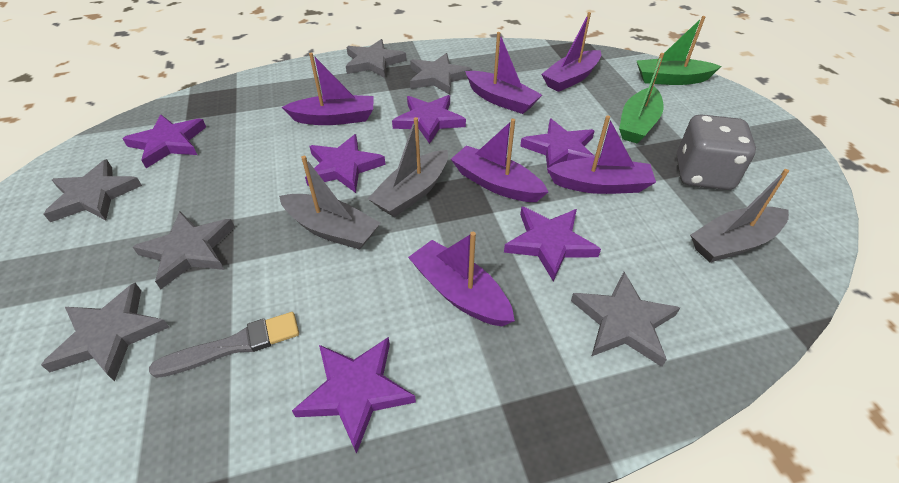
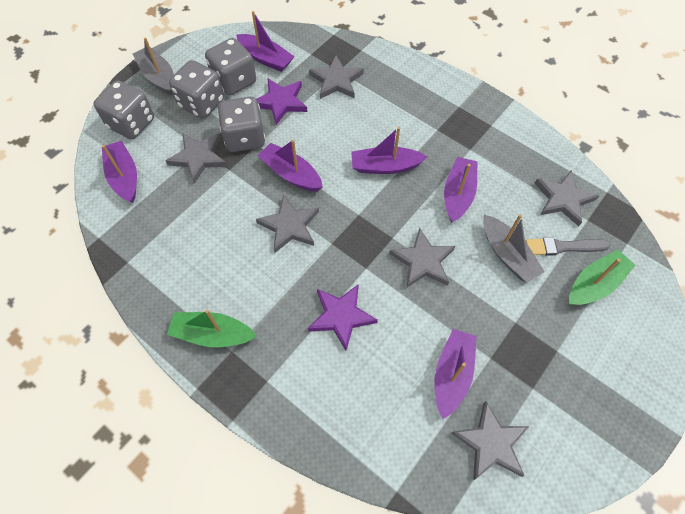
grey boat: 3 -> 2
grey dice: 1 -> 4
purple star: 6 -> 2

